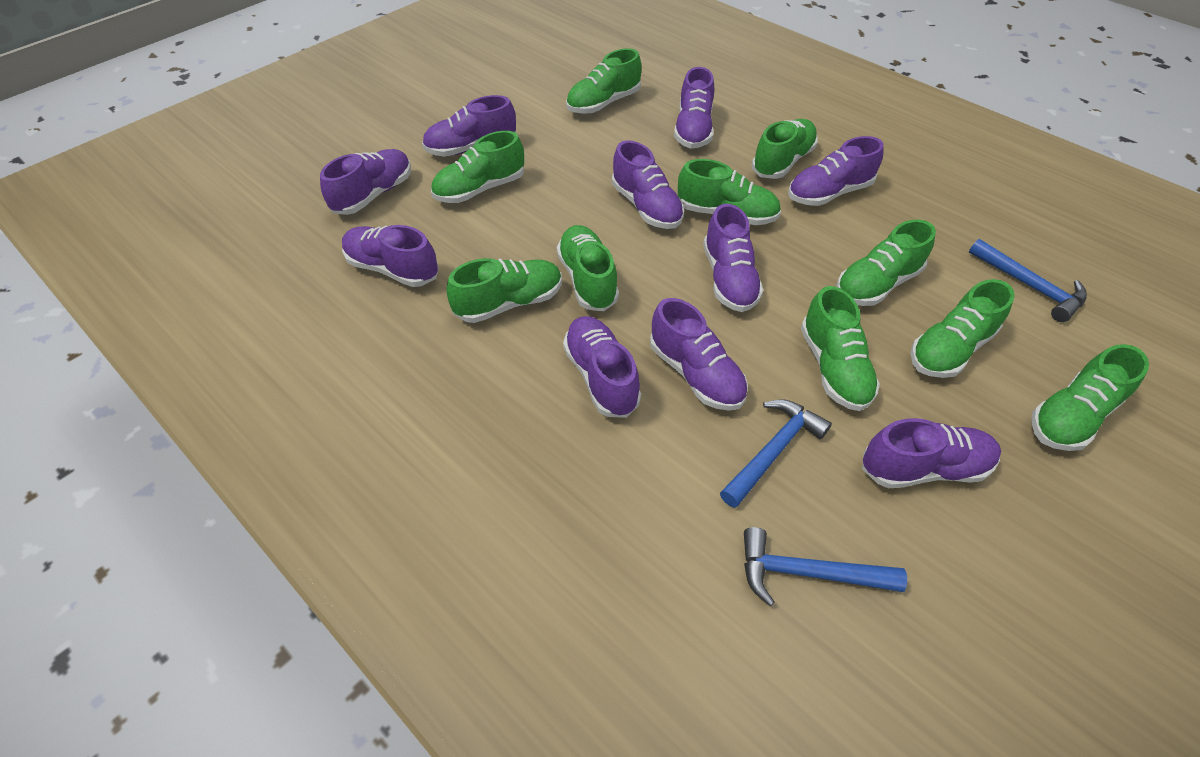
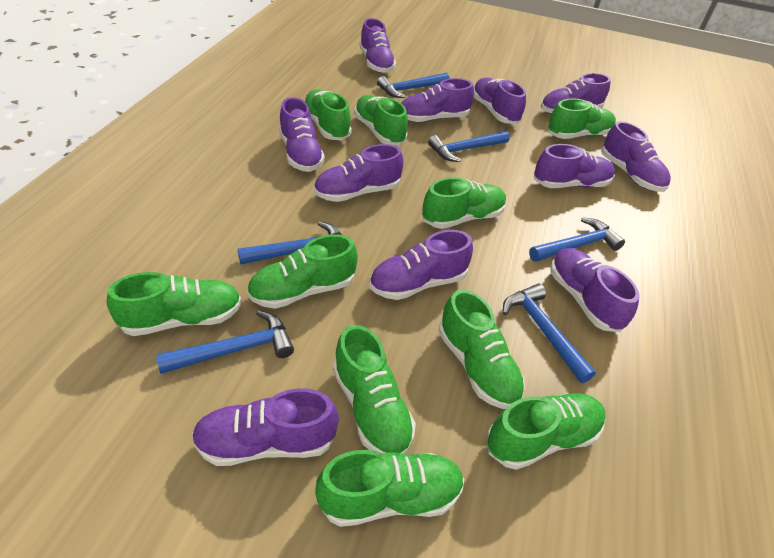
blue hammer: 3 -> 6
purple shoe: 10 -> 11

